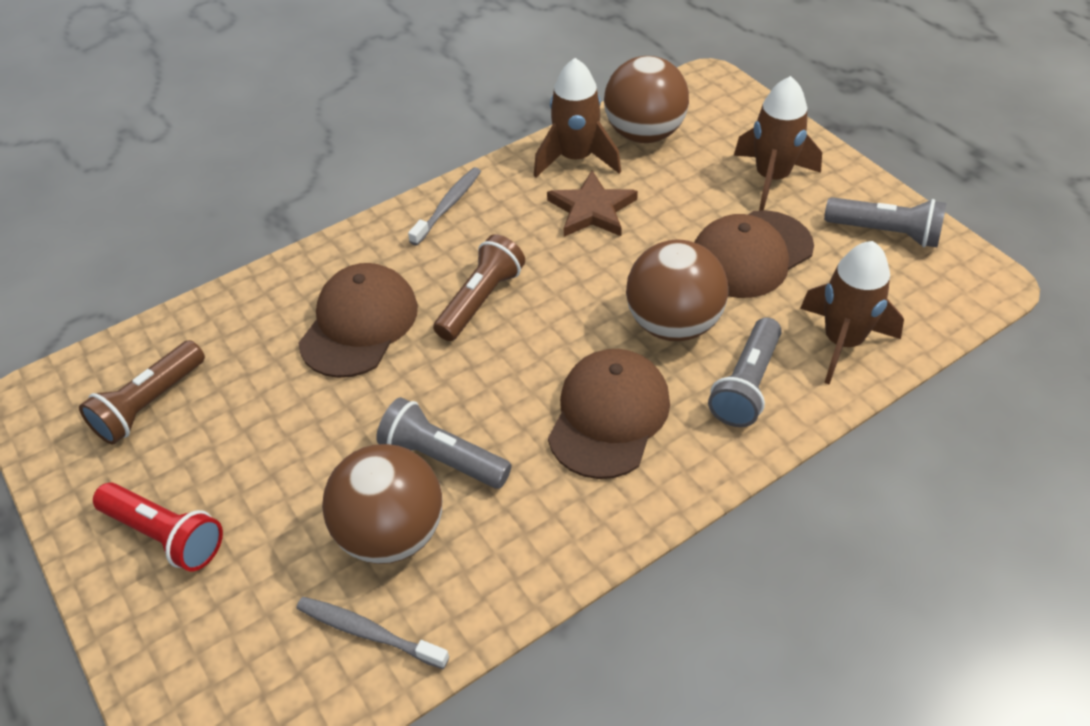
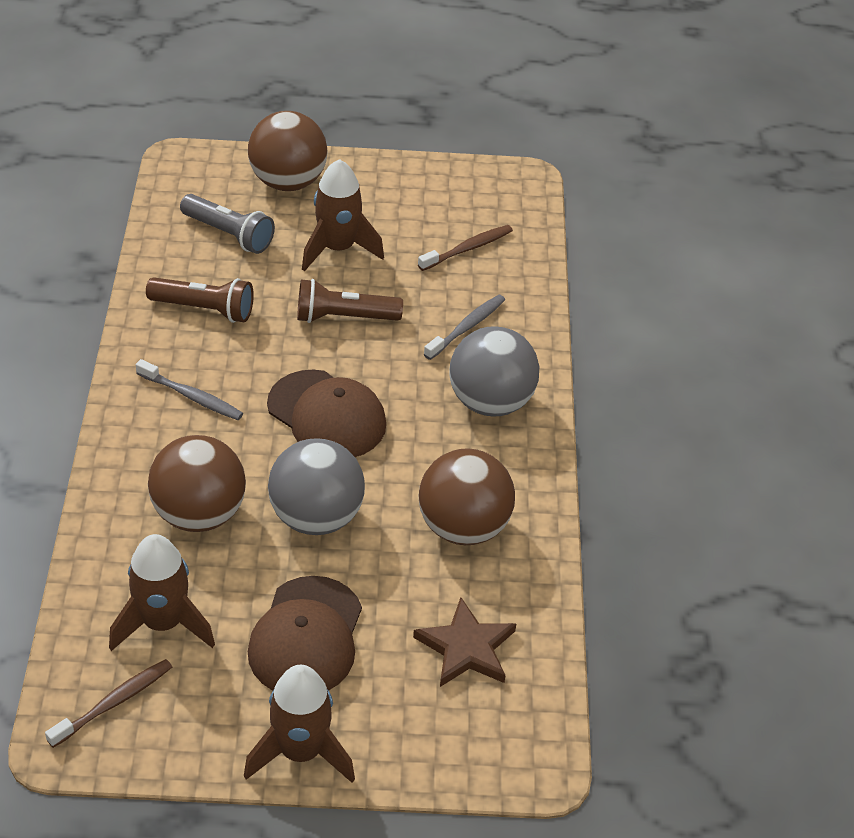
brown cap: 3 -> 2
brown toothbrush: 0 -> 2
grey ball: 0 -> 2
grey flashlight: 3 -> 1
red flashlight: 1 -> 0

